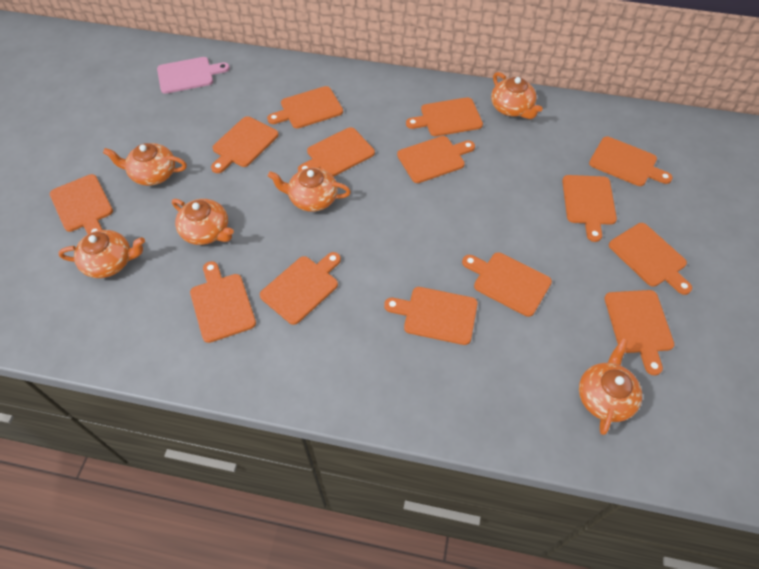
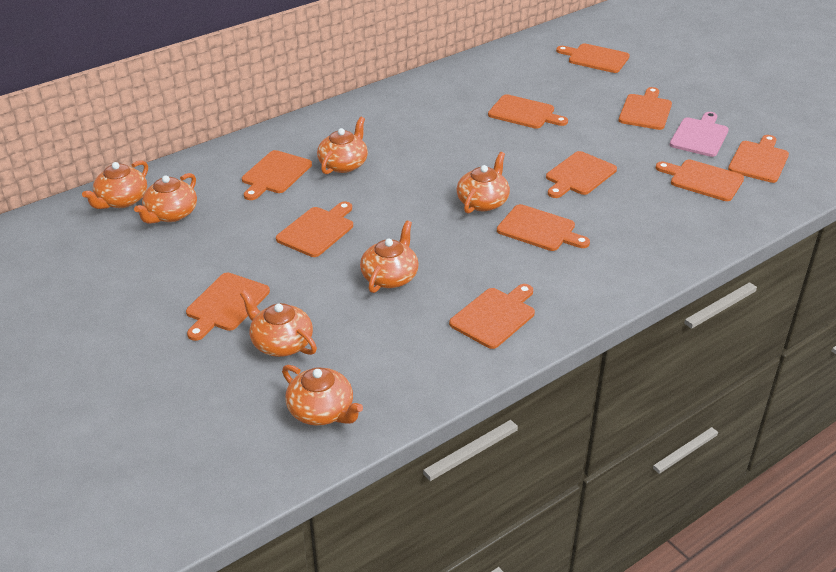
orange cutting board: 14 -> 11
orange teapot: 6 -> 7

